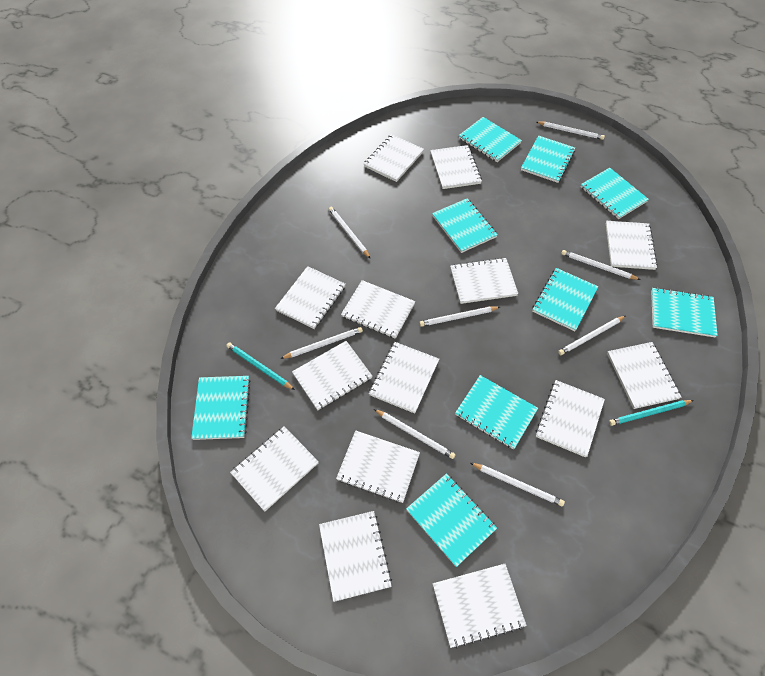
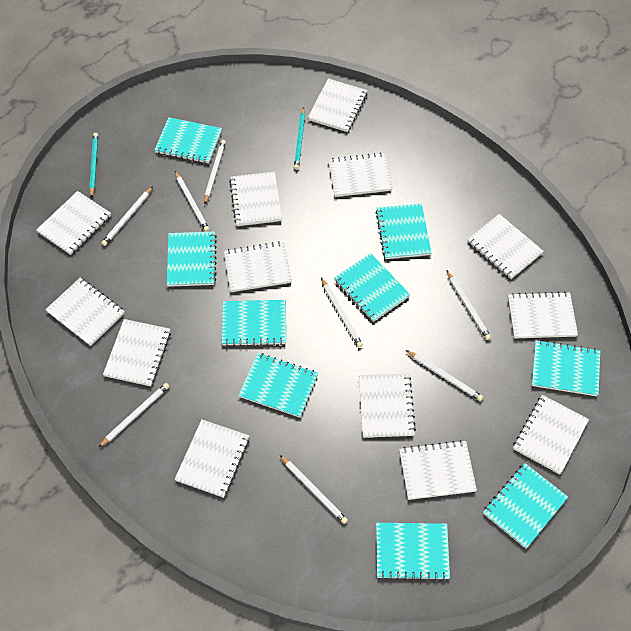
white notebook: 14 -> 13

